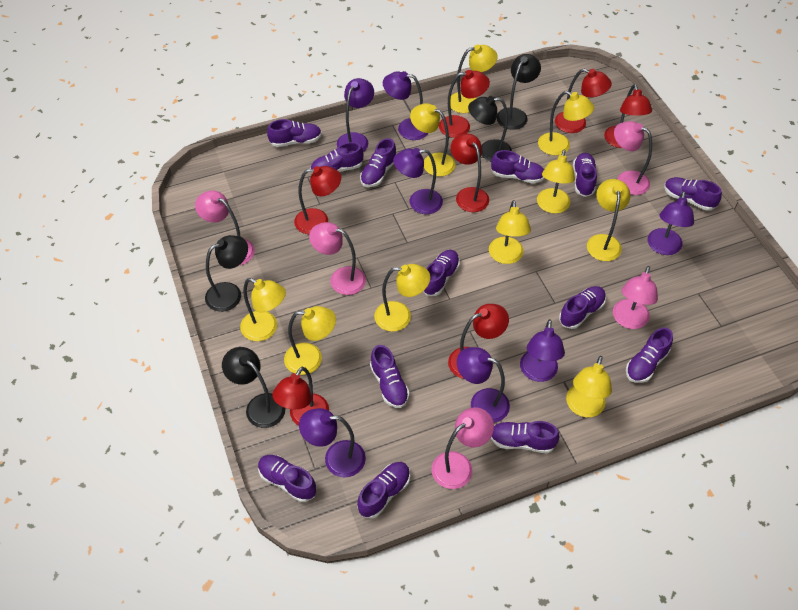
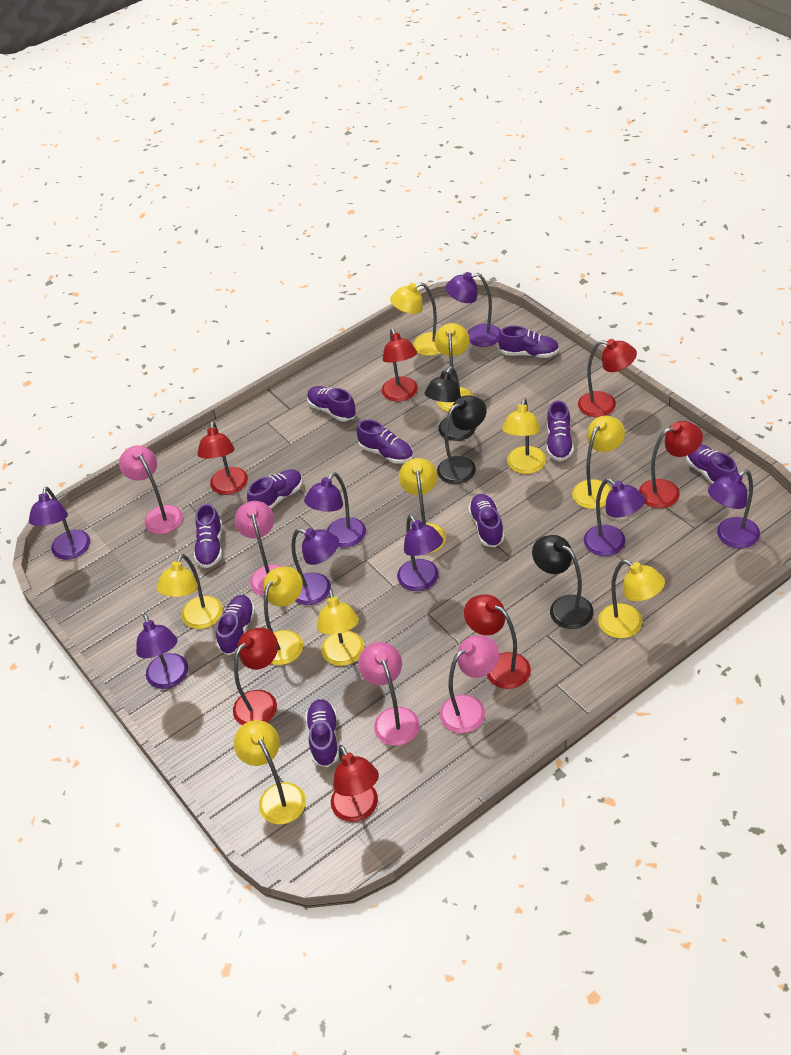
black lamp: 4 -> 3
pink lamp: 5 -> 4
purple lamp: 7 -> 8
purple shoe: 13 -> 10

